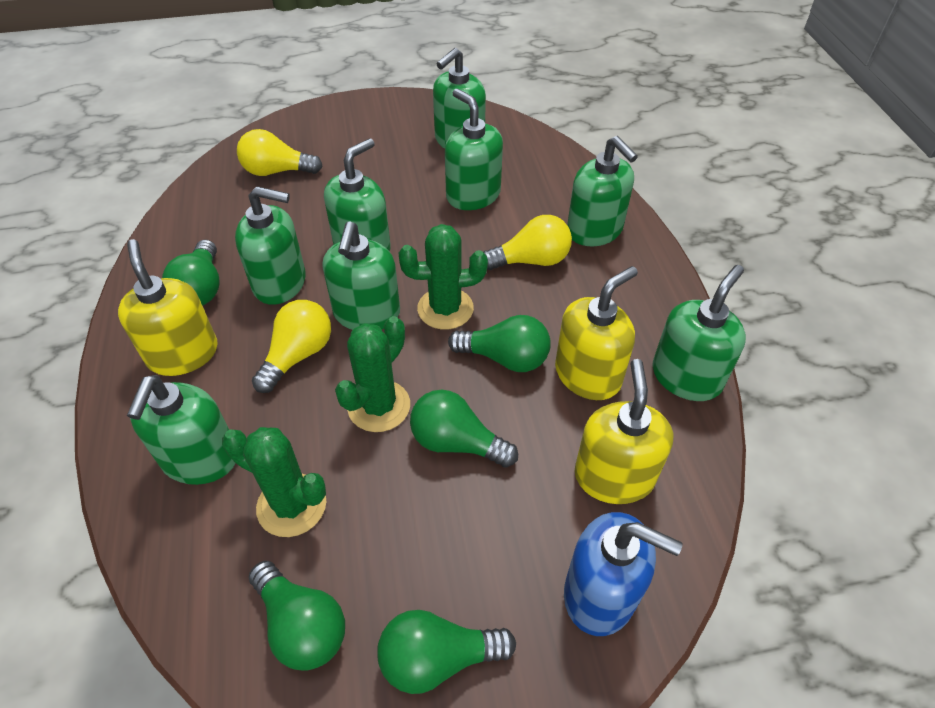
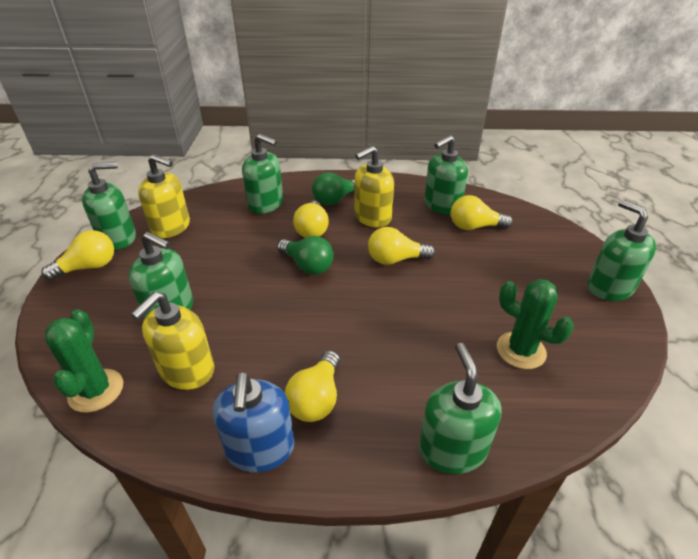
green cactus: 3 -> 2
green light bulb: 5 -> 2
green soap dispenser: 8 -> 6
yellow light bulb: 3 -> 5

